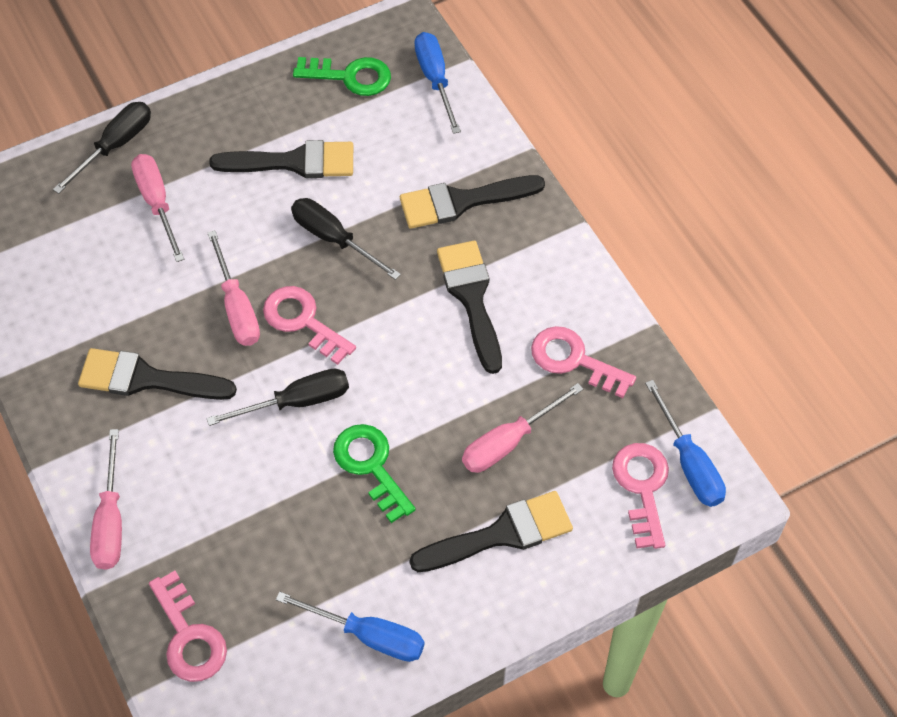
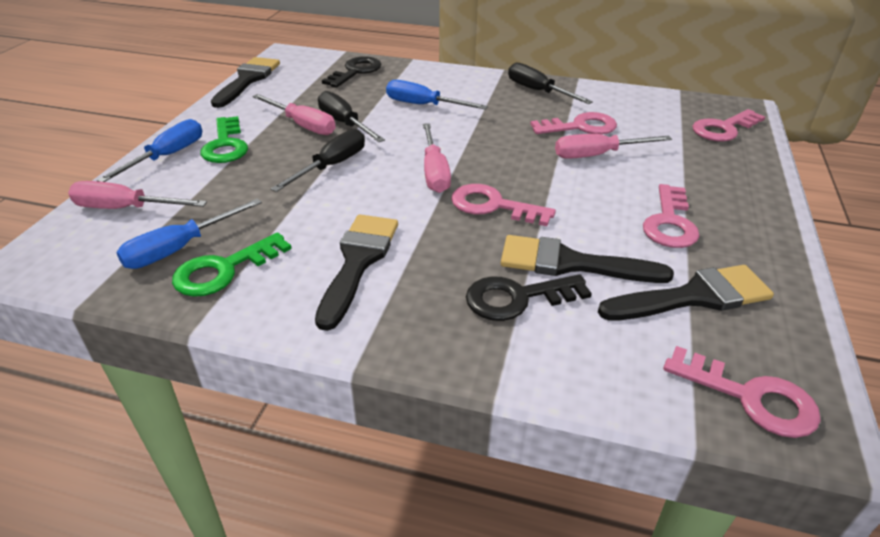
black brush: 5 -> 4
black key: 0 -> 2
pink key: 4 -> 5

